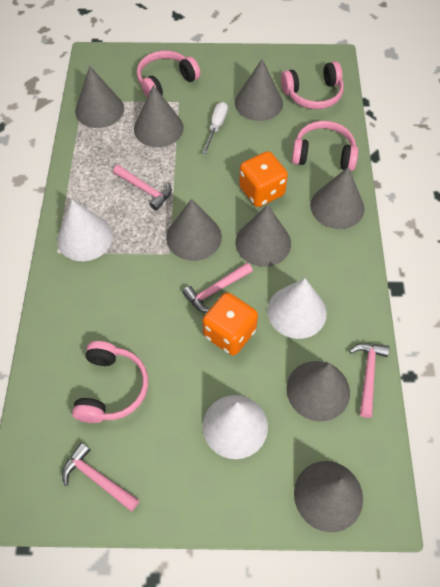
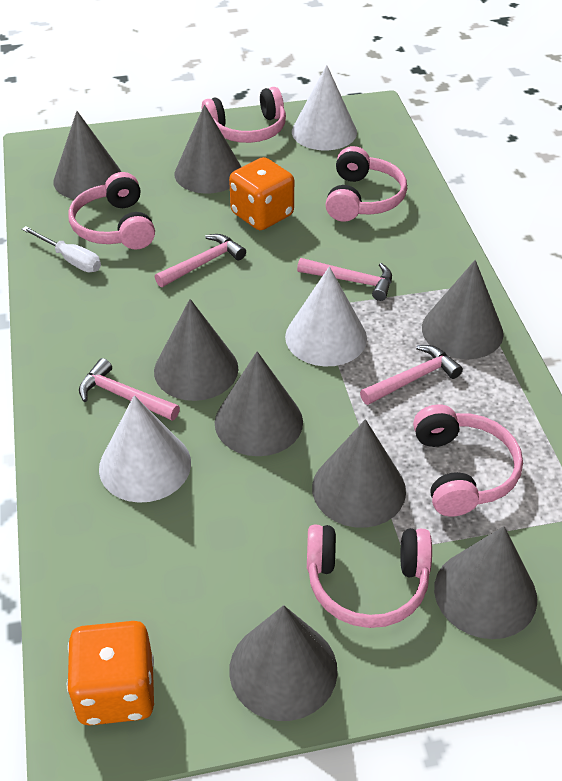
pink headphones: 4 -> 5

